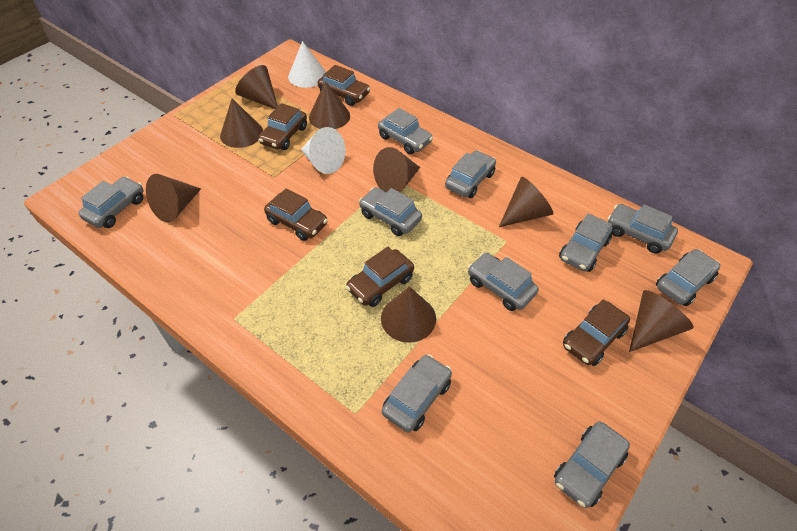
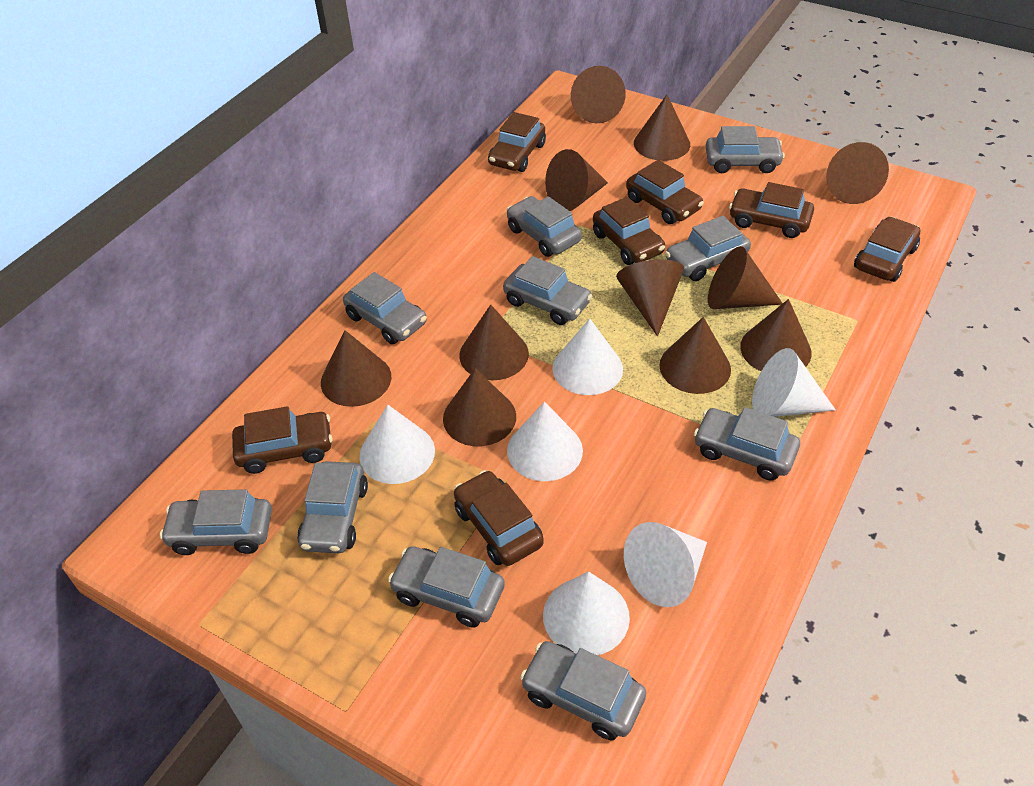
brown car: 5 -> 7
brown cone: 8 -> 11
white cone: 2 -> 6

